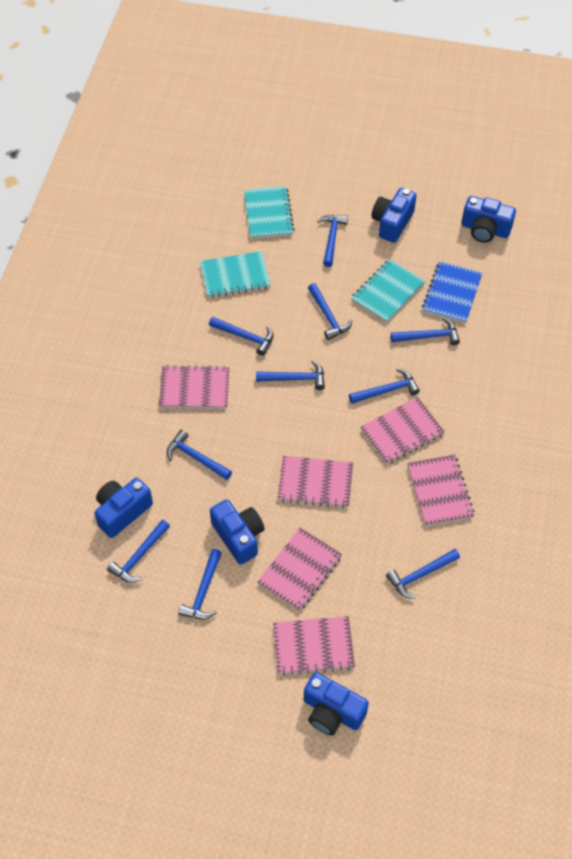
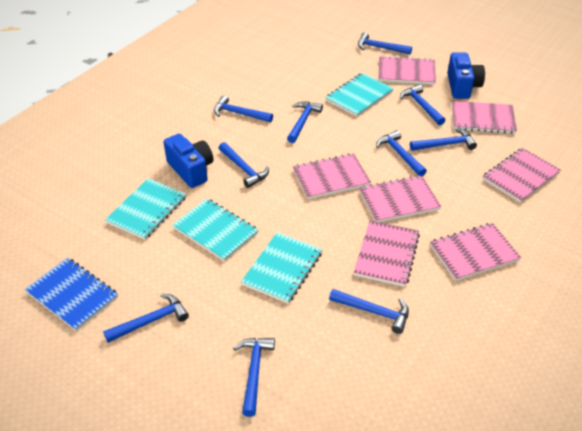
blue camera: 5 -> 2
pink notebook: 6 -> 7
turquoise notebook: 3 -> 4

